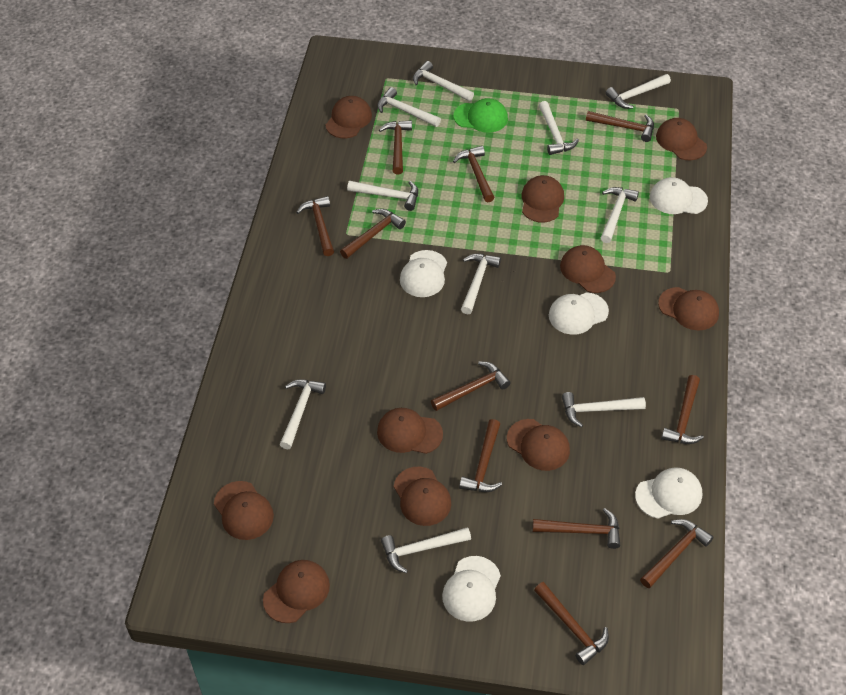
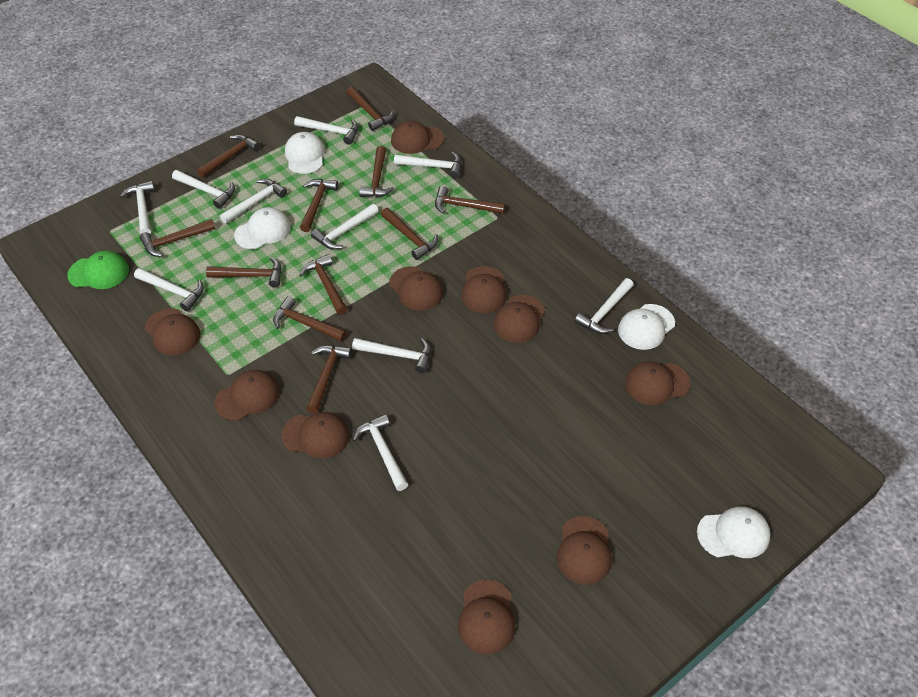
white cap: 5 -> 4

